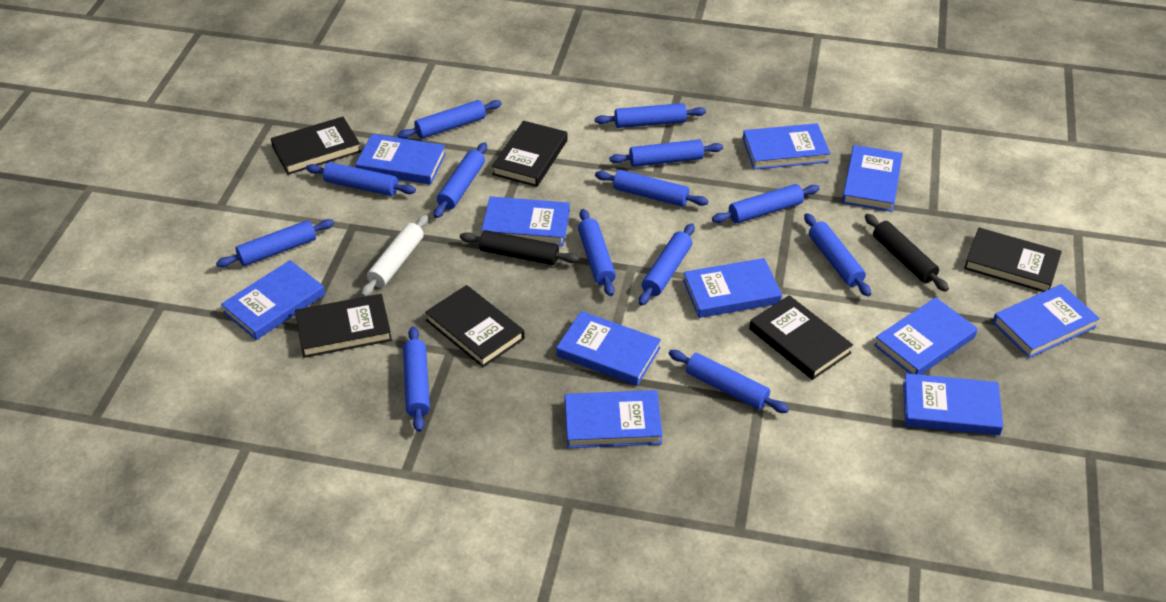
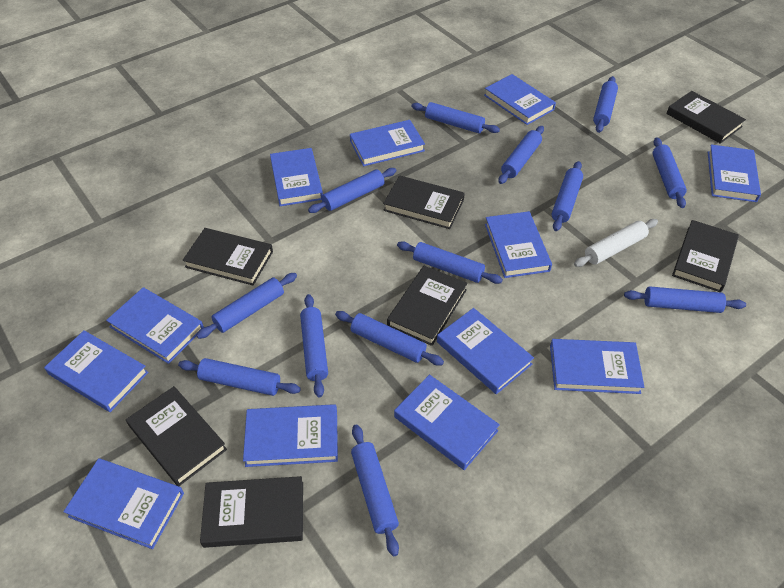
black book: 6 -> 7
black rolling pin: 2 -> 0
blue book: 11 -> 12

